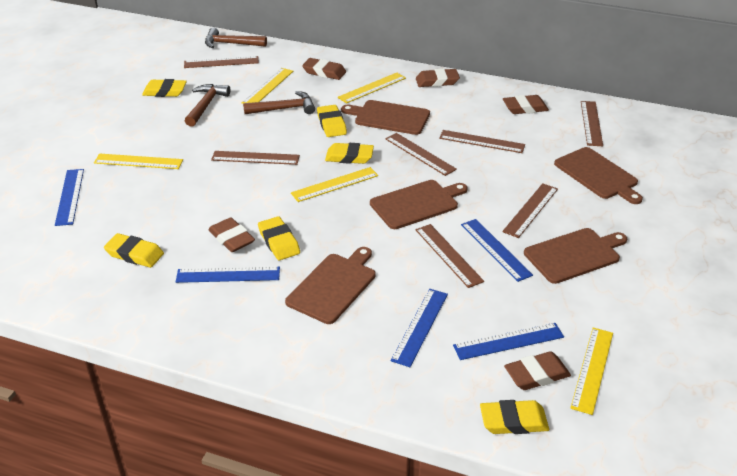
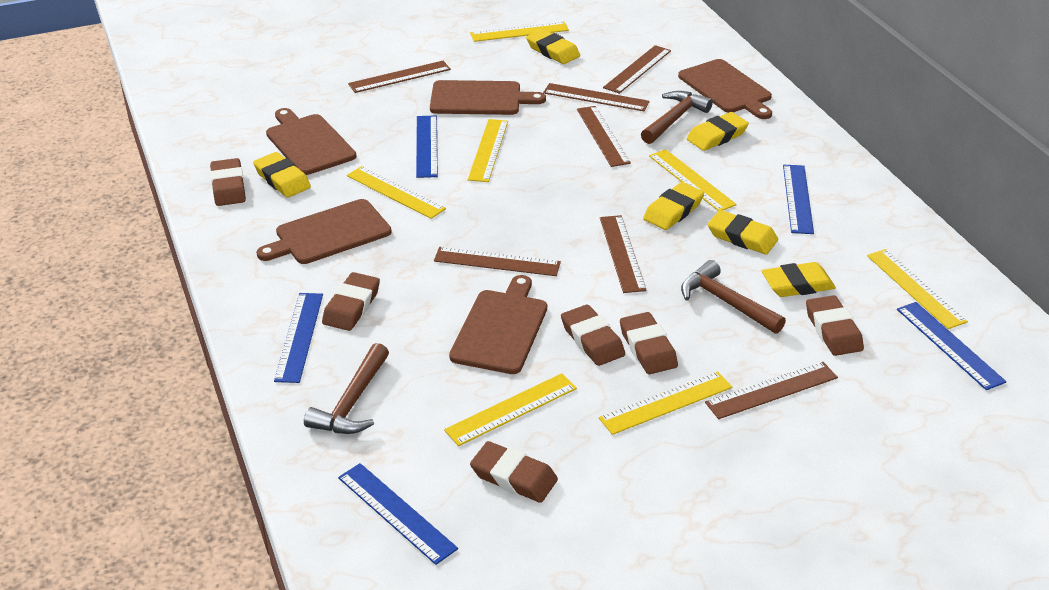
brown eraser: 5 -> 6
yellow ruler: 5 -> 7

